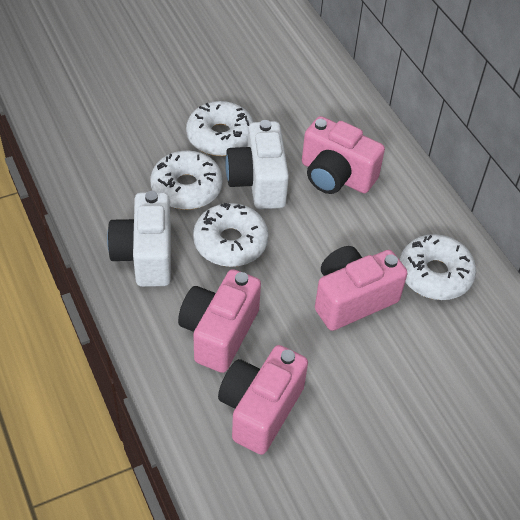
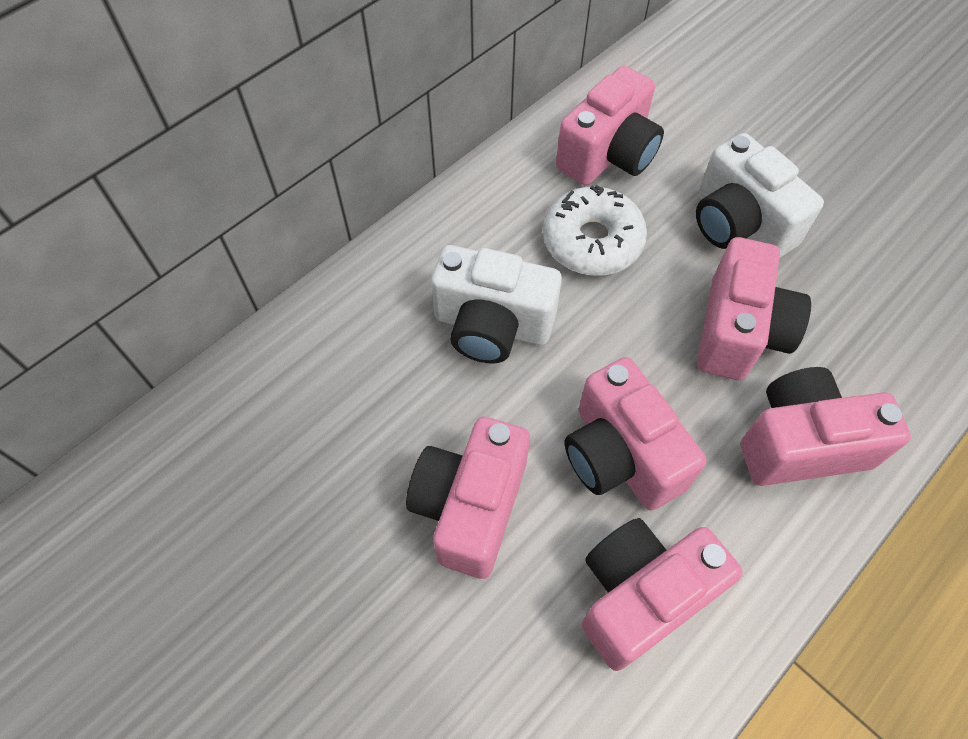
pink camera: 4 -> 6
white donut: 4 -> 1

